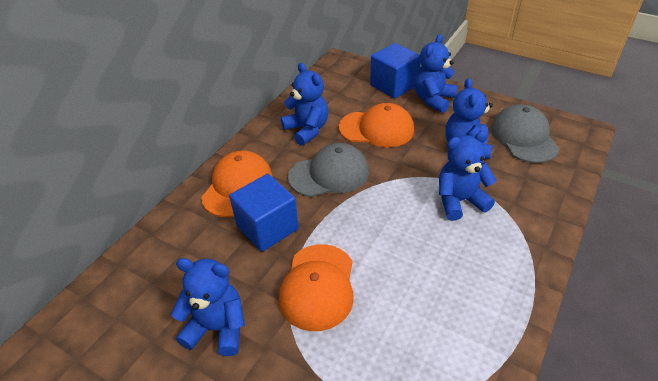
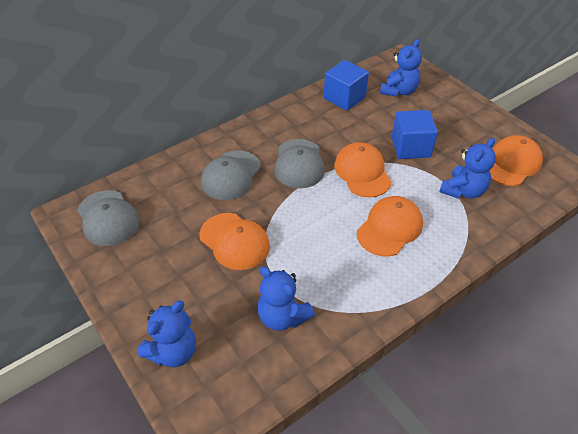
blue teddy bear: 5 -> 4
grey cap: 2 -> 3
orange cap: 3 -> 4

